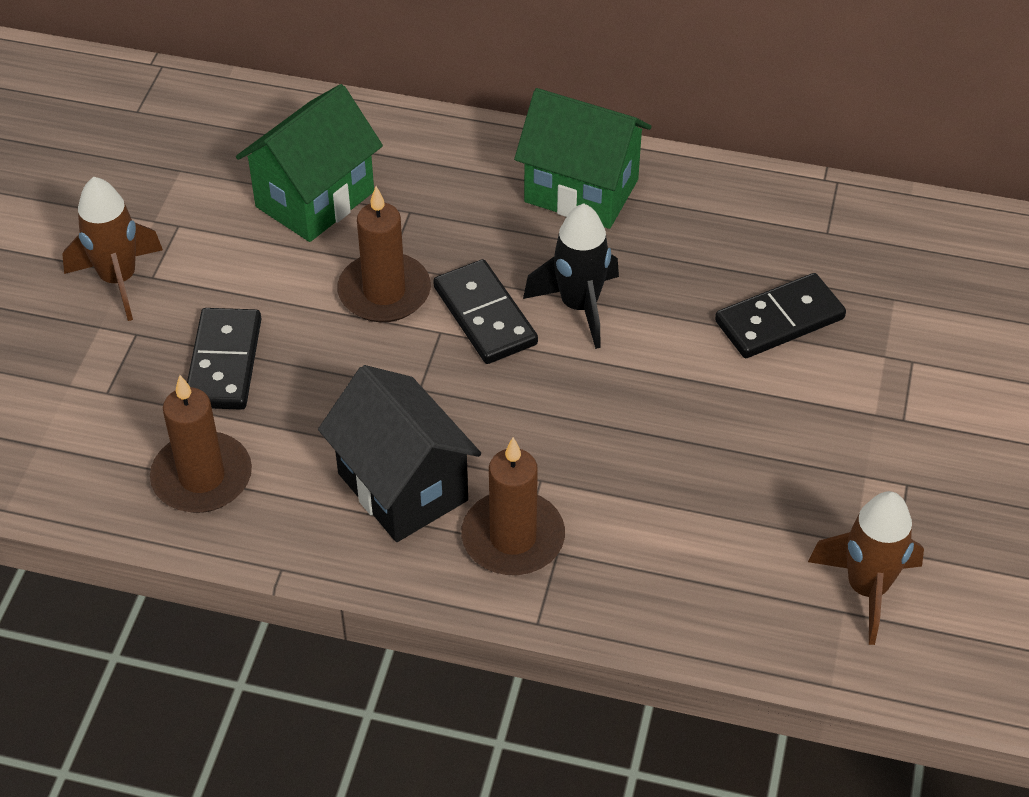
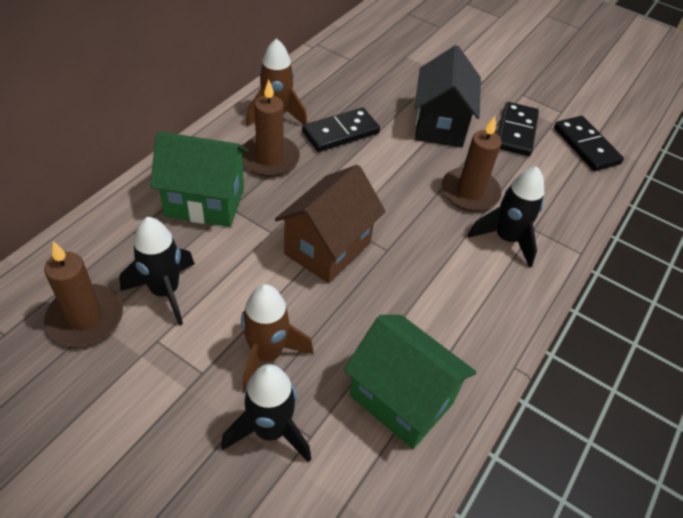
black rocket: 1 -> 3
brown house: 0 -> 1

